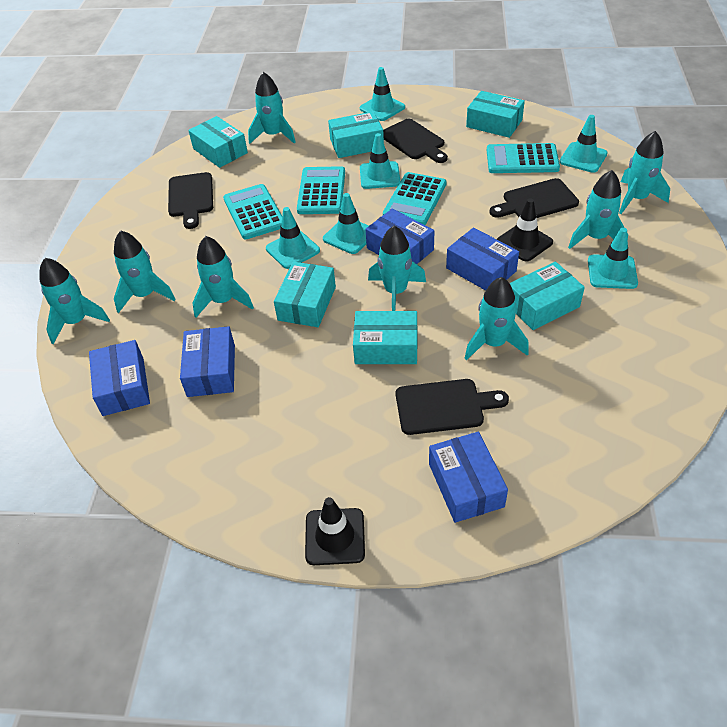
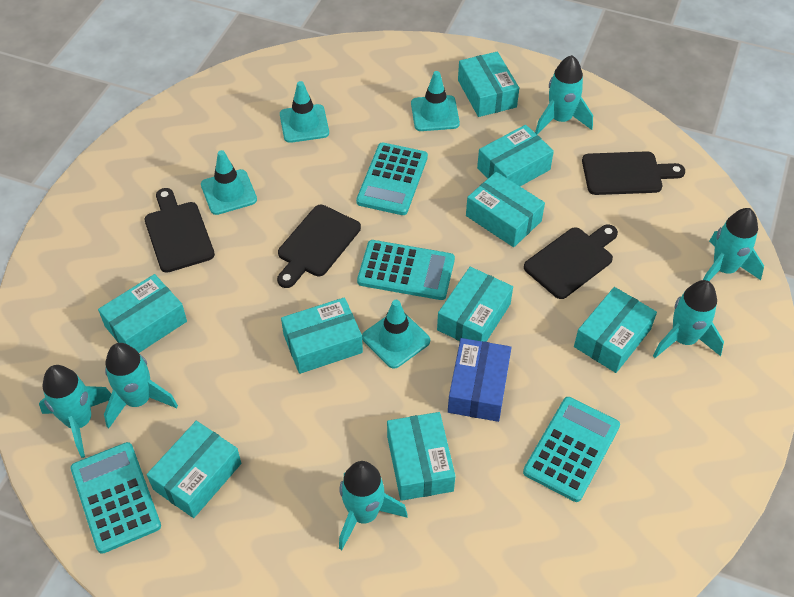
black traffic cone: 2 -> 0
blue box: 5 -> 1
turquoise box: 6 -> 9
turquoise rocket: 8 -> 6
turquoise traffic cone: 6 -> 4

